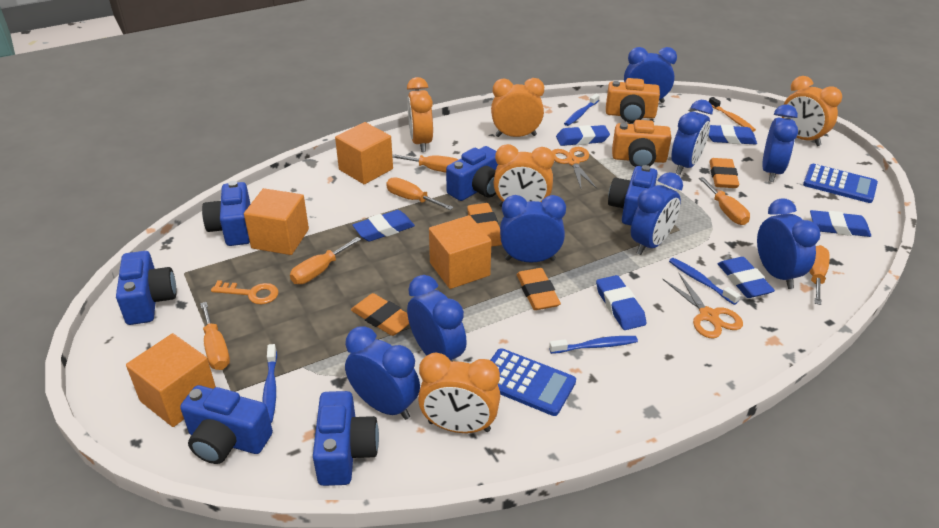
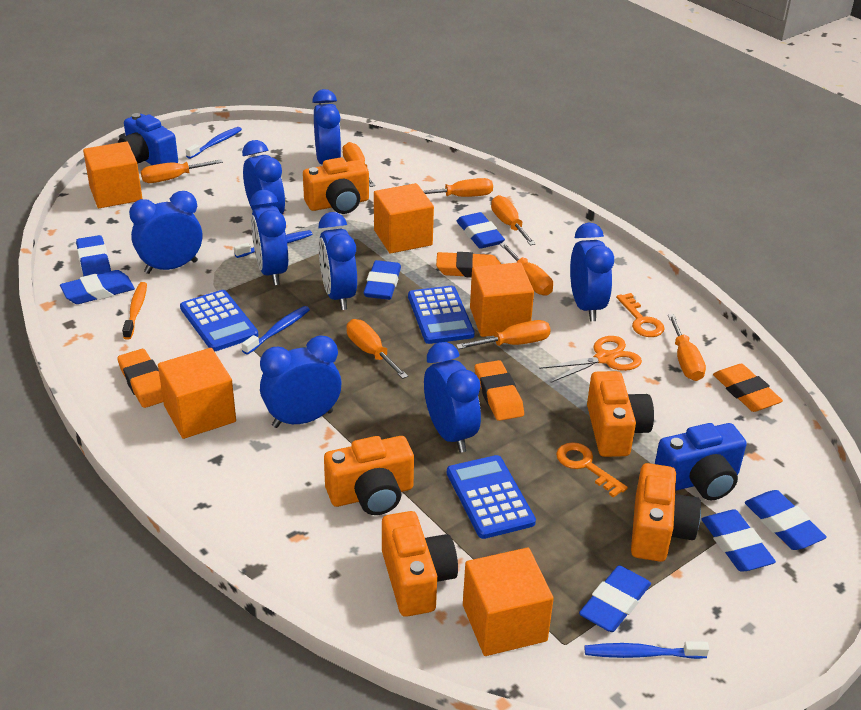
blue calculator: 2 -> 3
blue camera: 6 -> 2
blue eraser: 6 -> 7
orange camera: 2 -> 5
orange clock: 5 -> 0
orange cube: 4 -> 5
orange key: 1 -> 2
orange scissors: 2 -> 1
orange screwdriver: 6 -> 8

